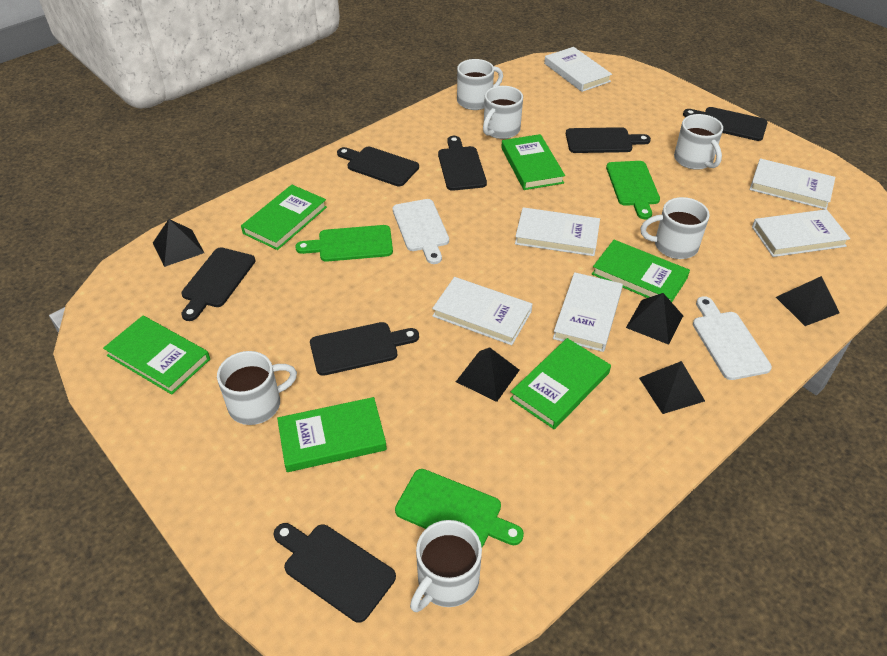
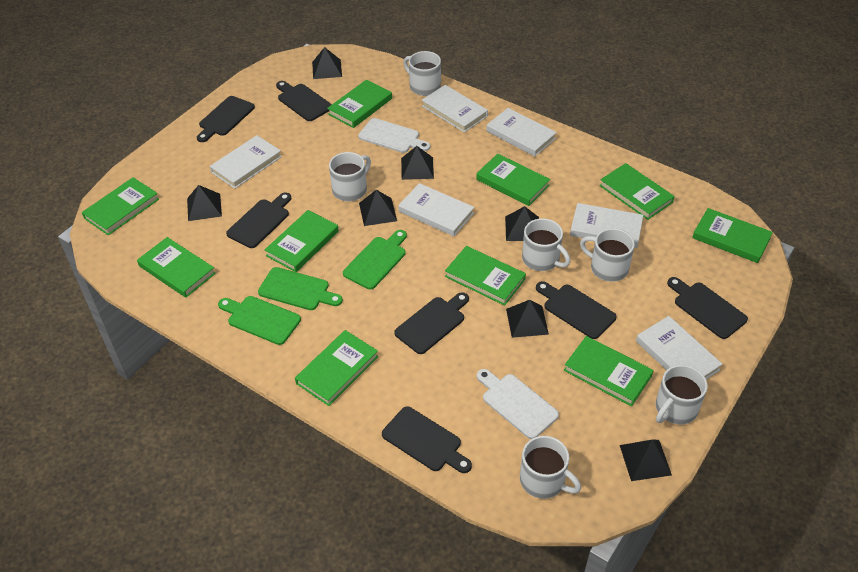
black pyramid: 5 -> 7
green book: 6 -> 10

